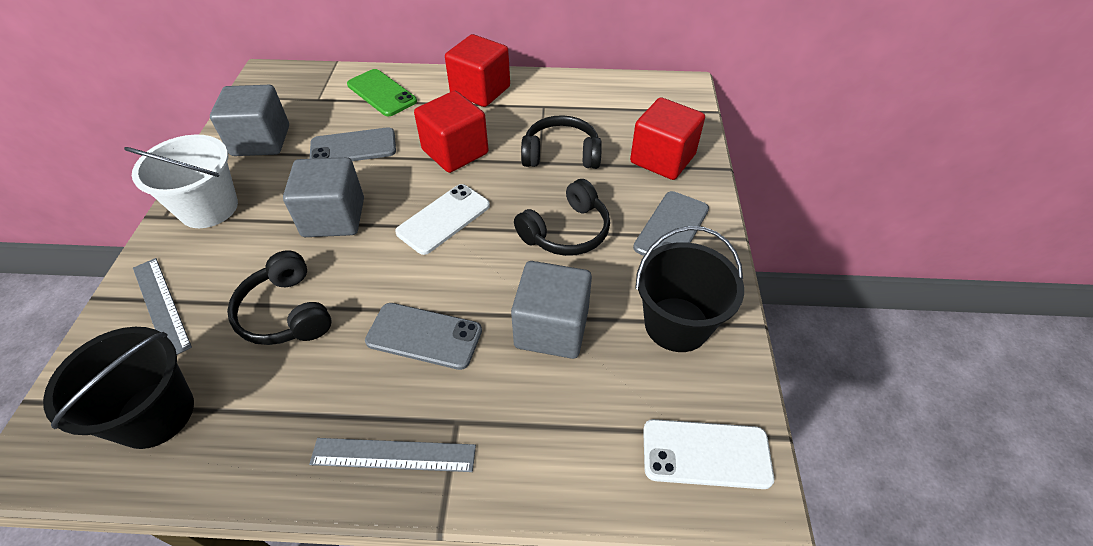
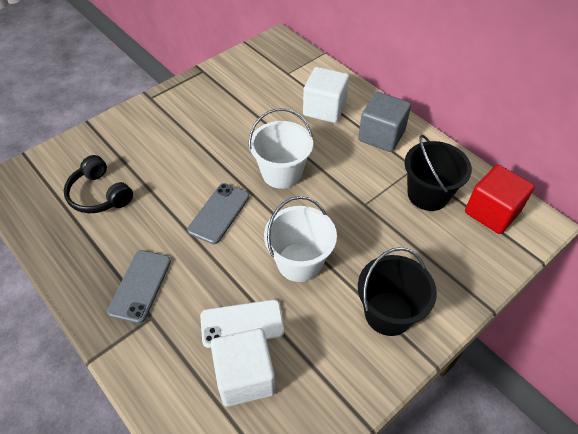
black headphones: 3 -> 1
green phone: 1 -> 0
grey cube: 3 -> 1
grey phone: 3 -> 2
grey ruler: 2 -> 0
red cube: 3 -> 1
white bucket: 1 -> 2
white cube: 0 -> 2
white phone: 2 -> 1

